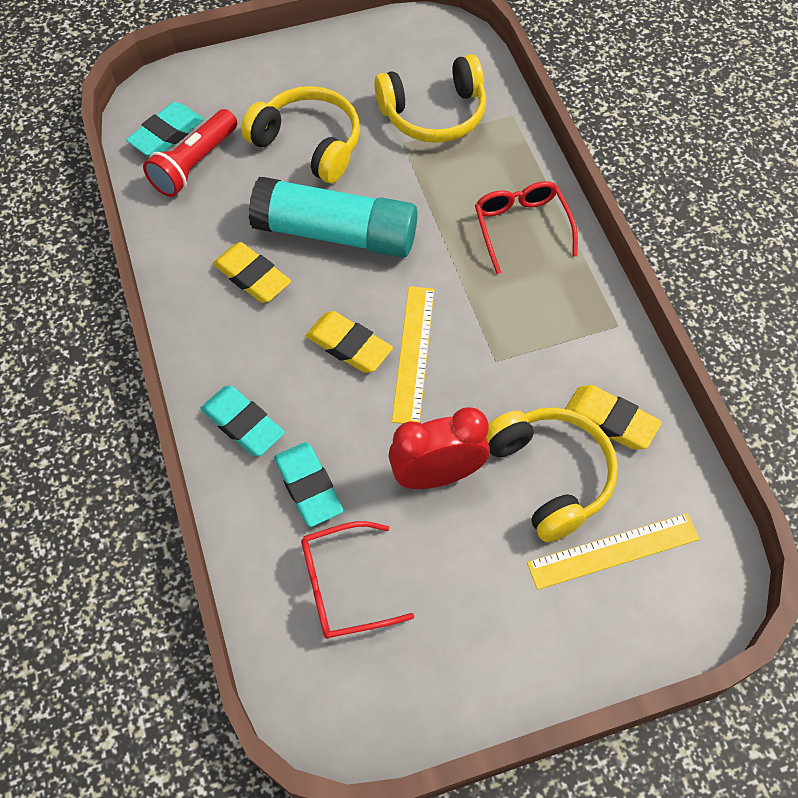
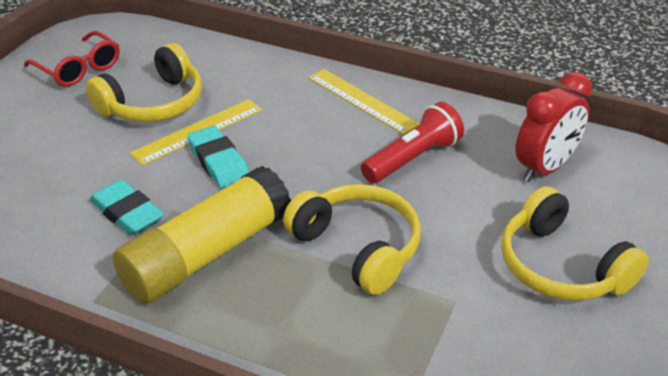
red glasses: 2 -> 1
turquoise eraser: 3 -> 2
turquoise glue stick: 1 -> 0
yellow eraser: 3 -> 0
yellow glue stick: 0 -> 1

